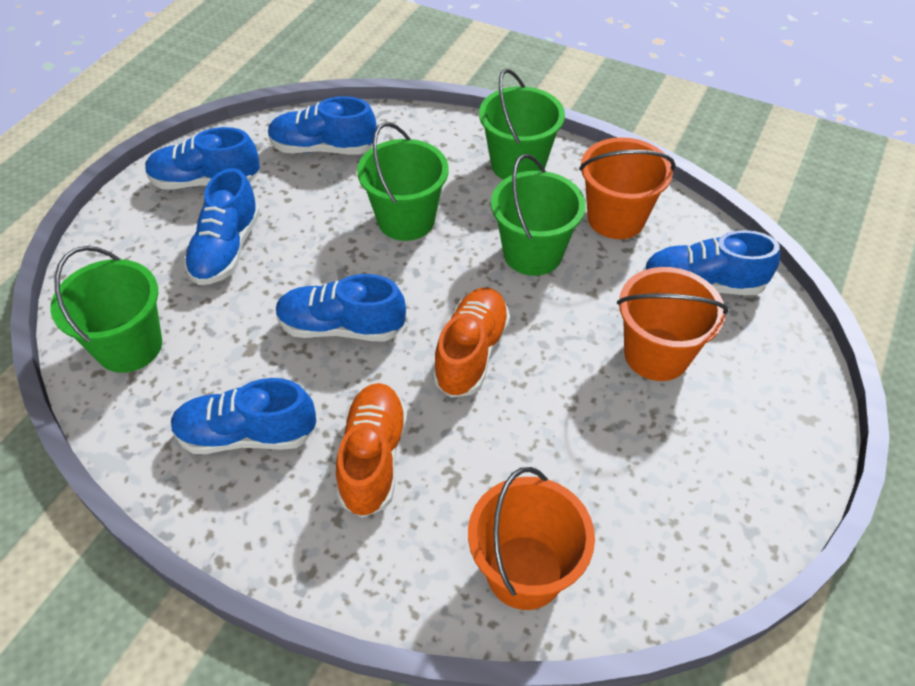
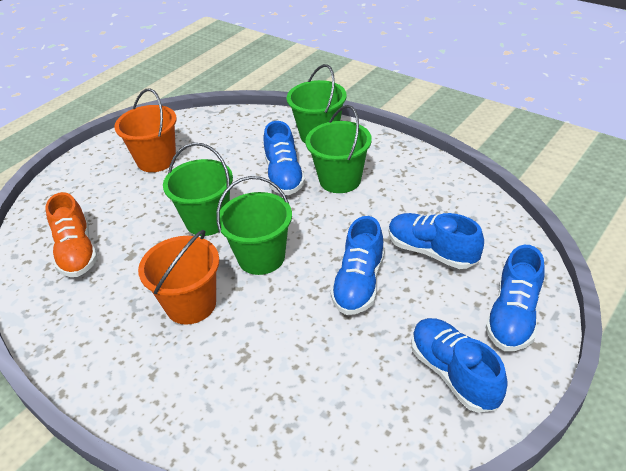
blue shoe: 6 -> 5
orange bucket: 3 -> 2
orange shoe: 2 -> 1

